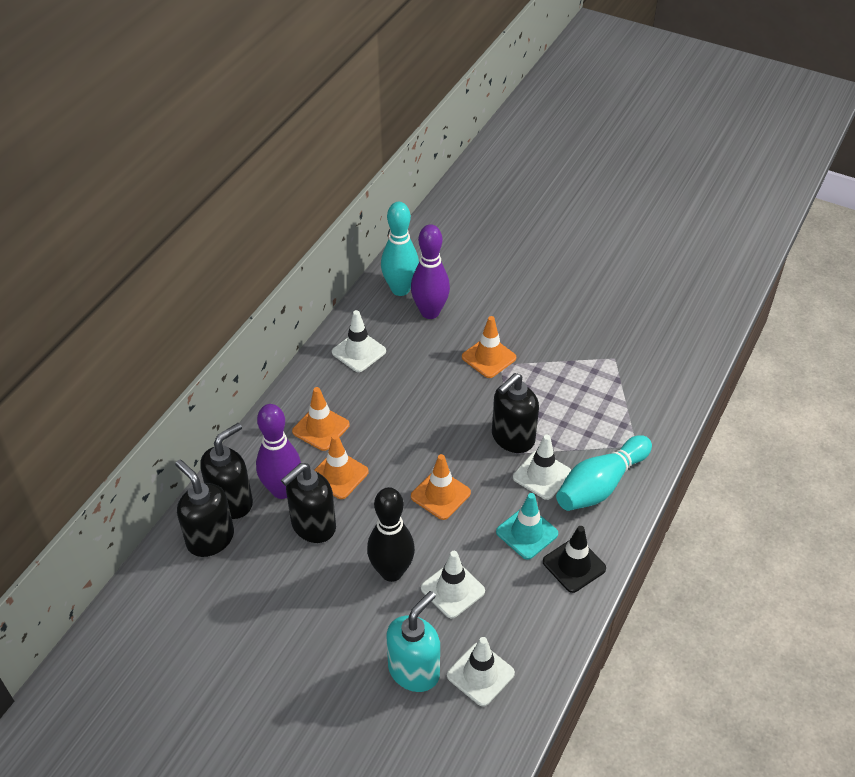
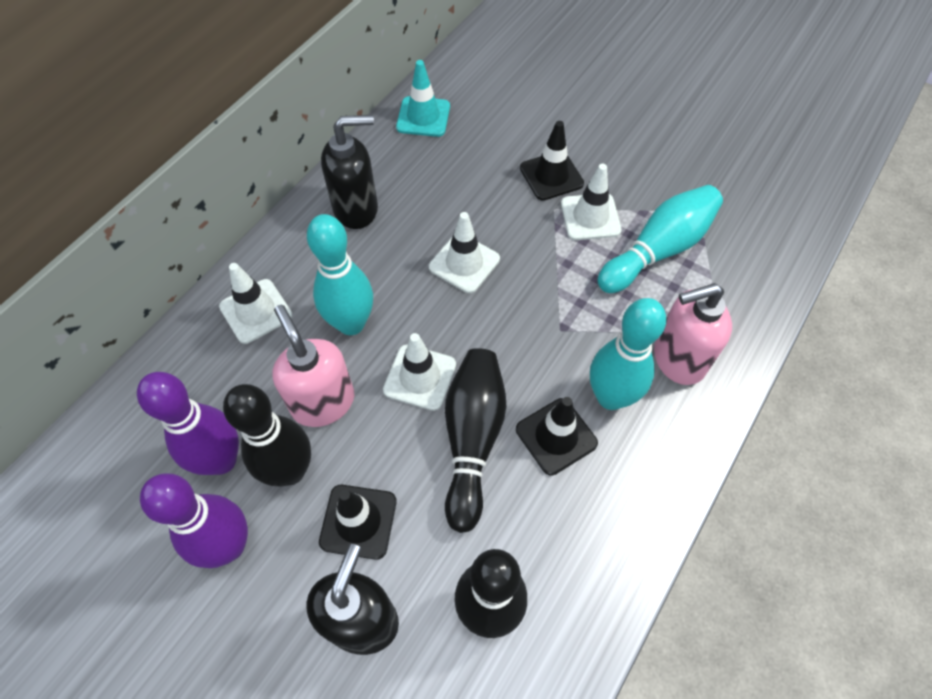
black bowling pin: 1 -> 3
black soap dispenser: 4 -> 2
black traffic cone: 1 -> 3
orange traffic cone: 4 -> 0
pink soap dispenser: 0 -> 2
turquoise bowling pin: 2 -> 3
turquoise soap dispenser: 1 -> 0

